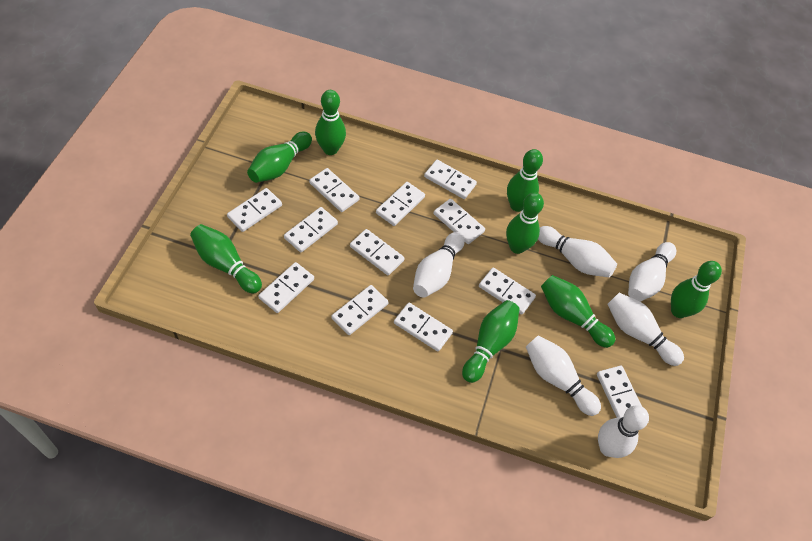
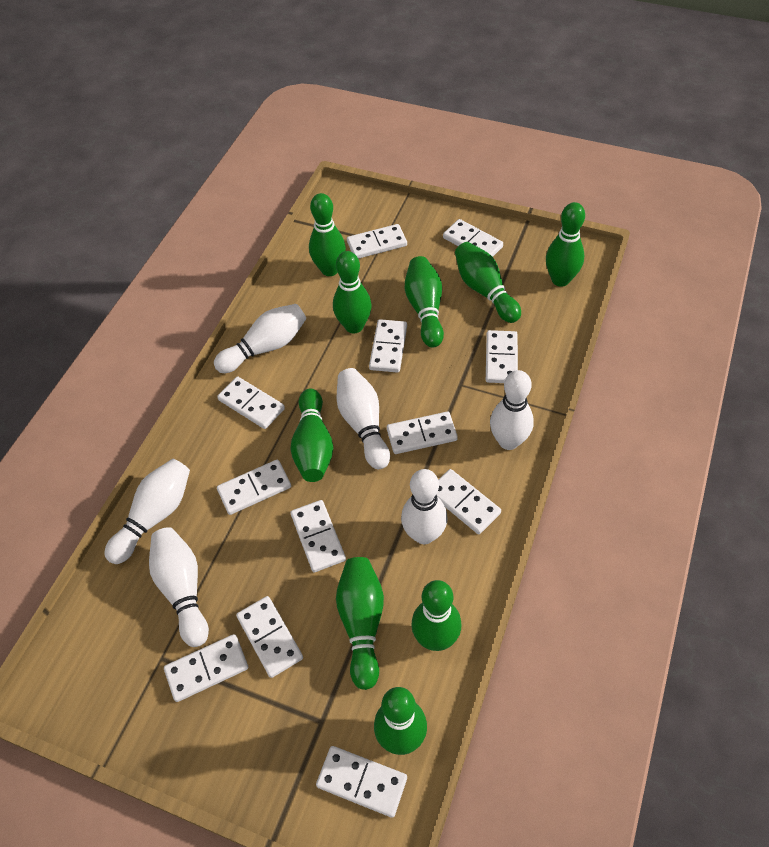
green bowling pin: 8 -> 9

